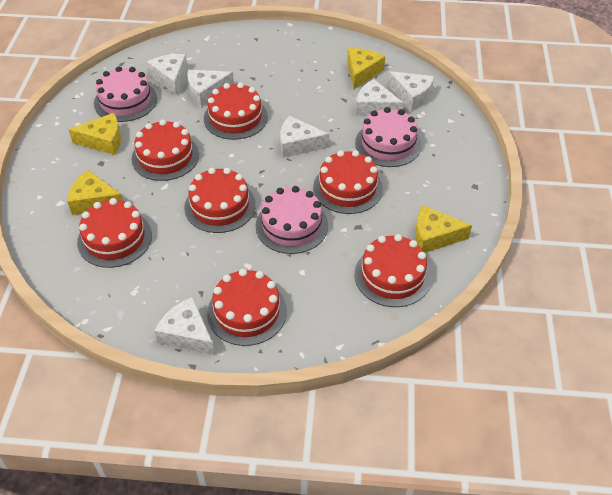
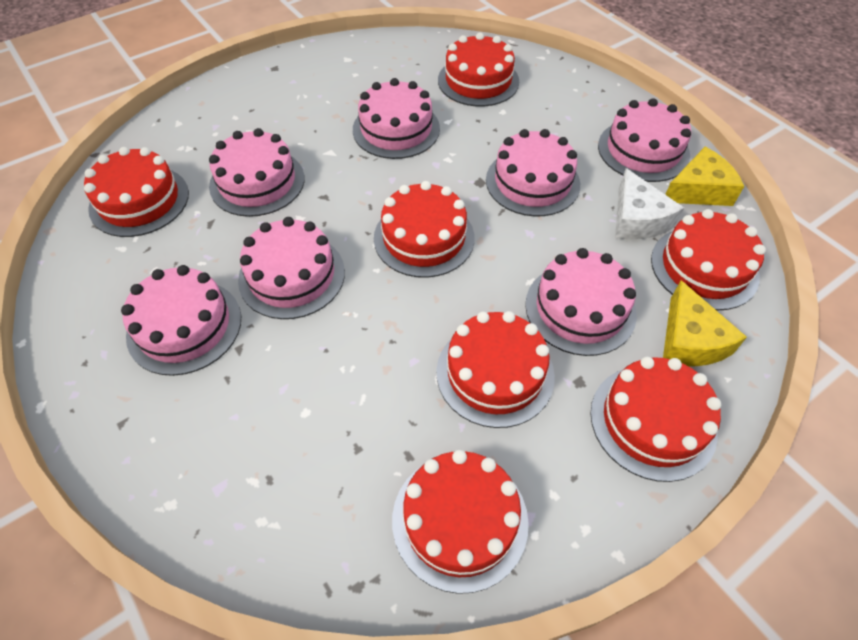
pink cake: 3 -> 7
white cheese: 6 -> 1
yellow cheese: 4 -> 2

